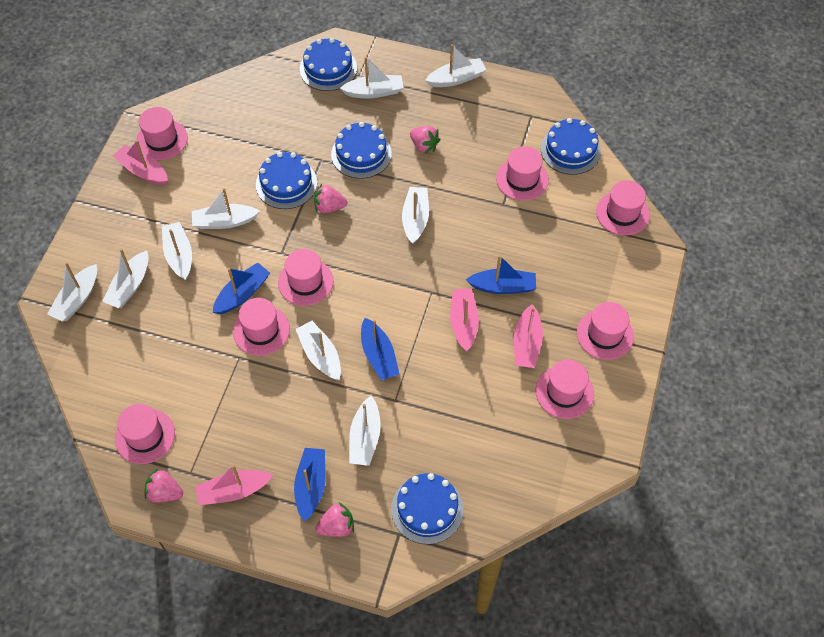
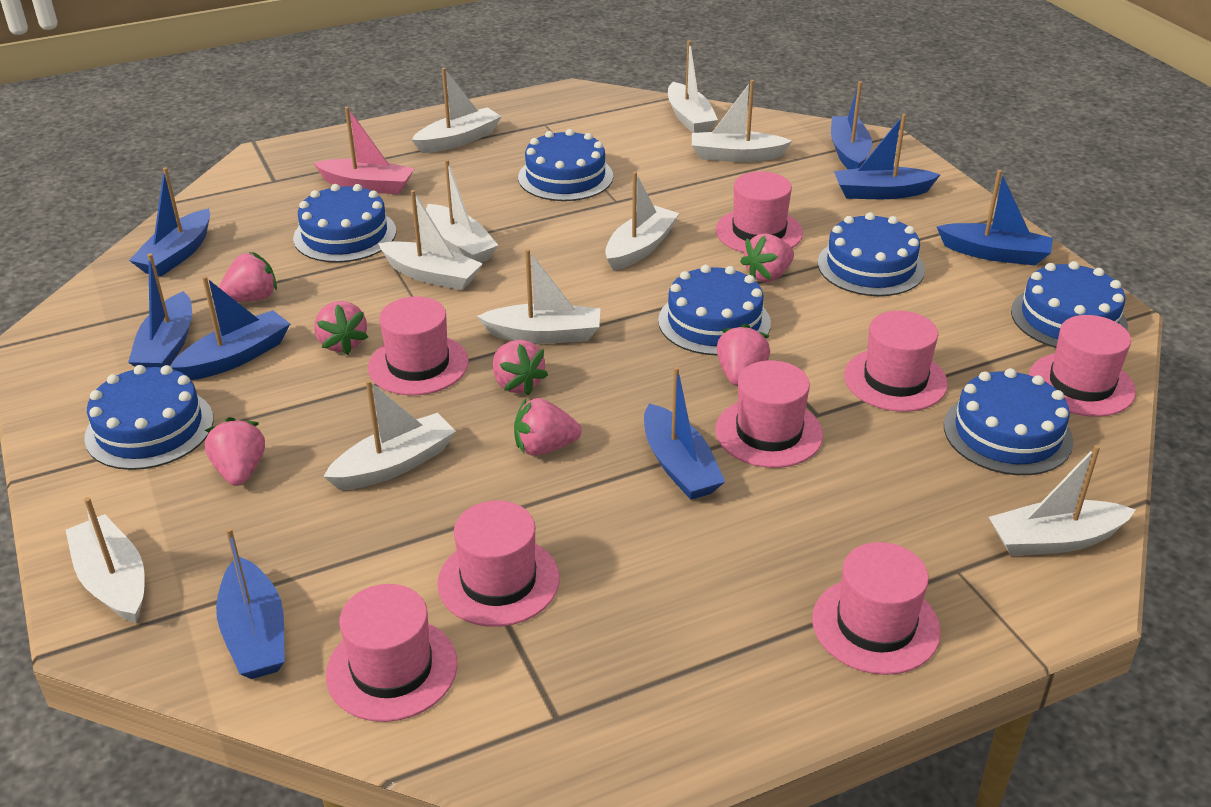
blue boat: 4 -> 8
blue cake: 5 -> 7
pink boat: 4 -> 1
pink strawberry: 4 -> 7
white boat: 9 -> 10

